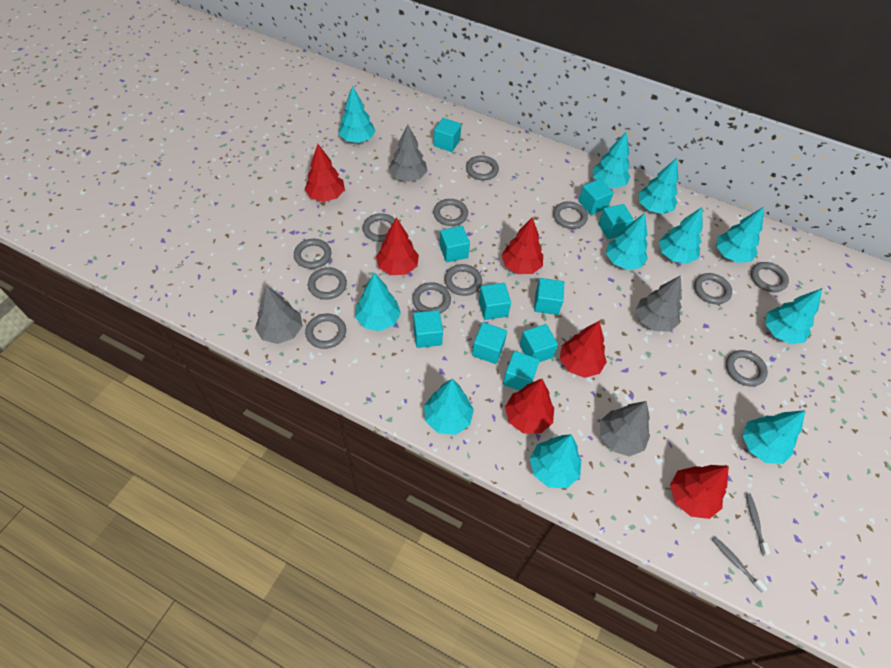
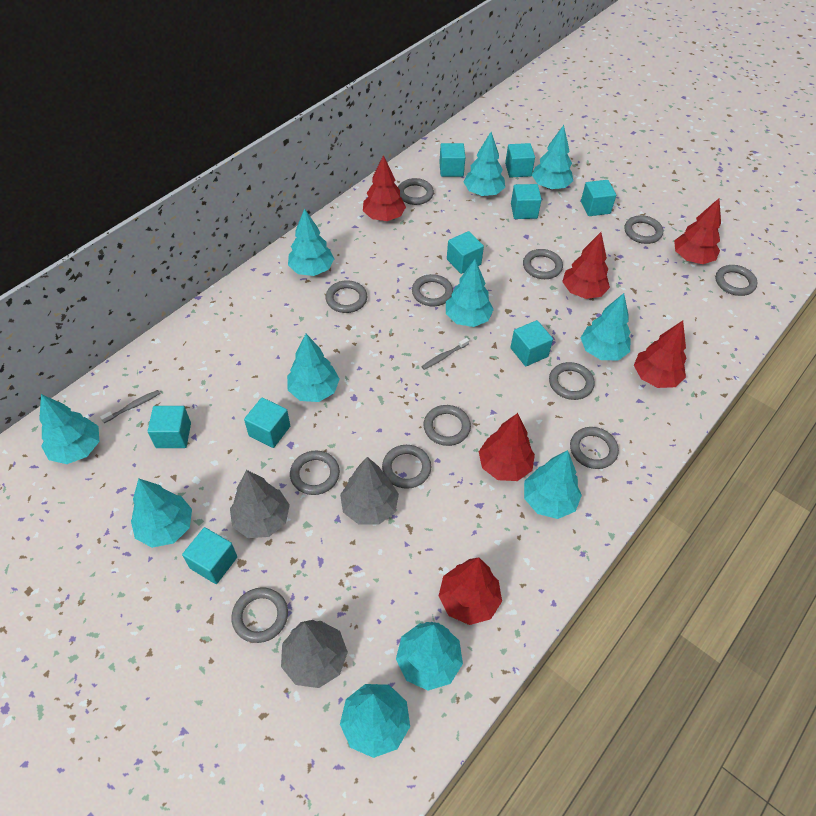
grey tree: 4 -> 3
turquoise cube: 10 -> 9

